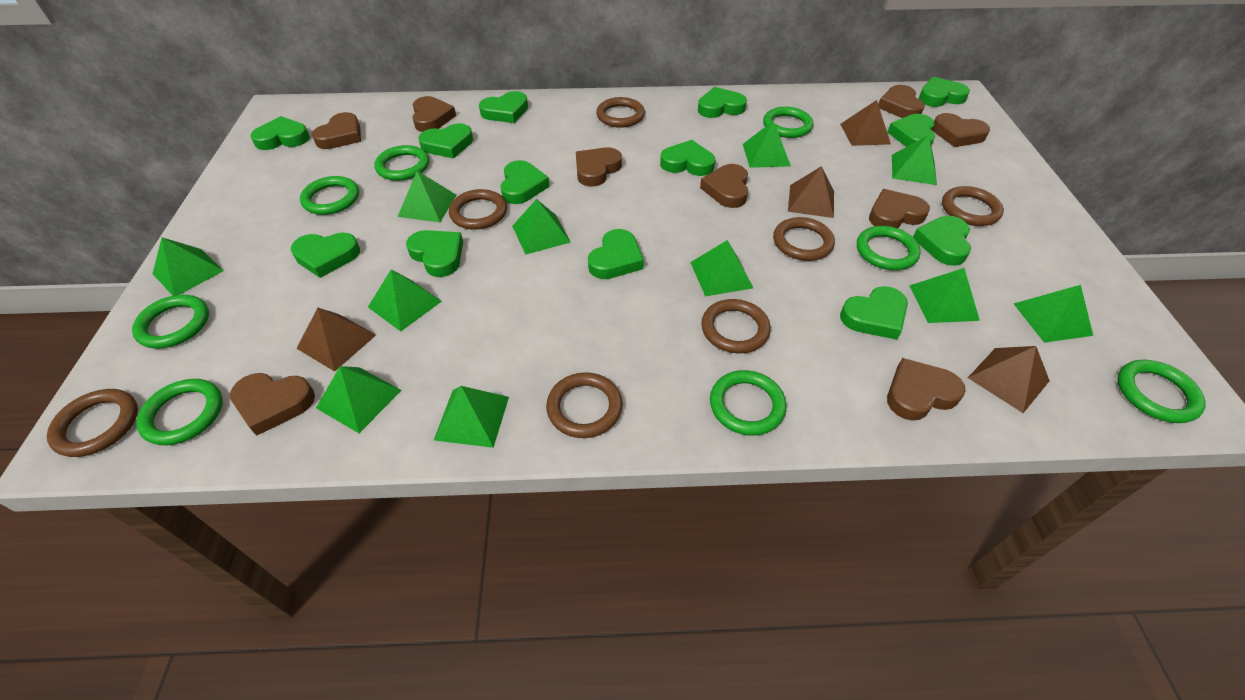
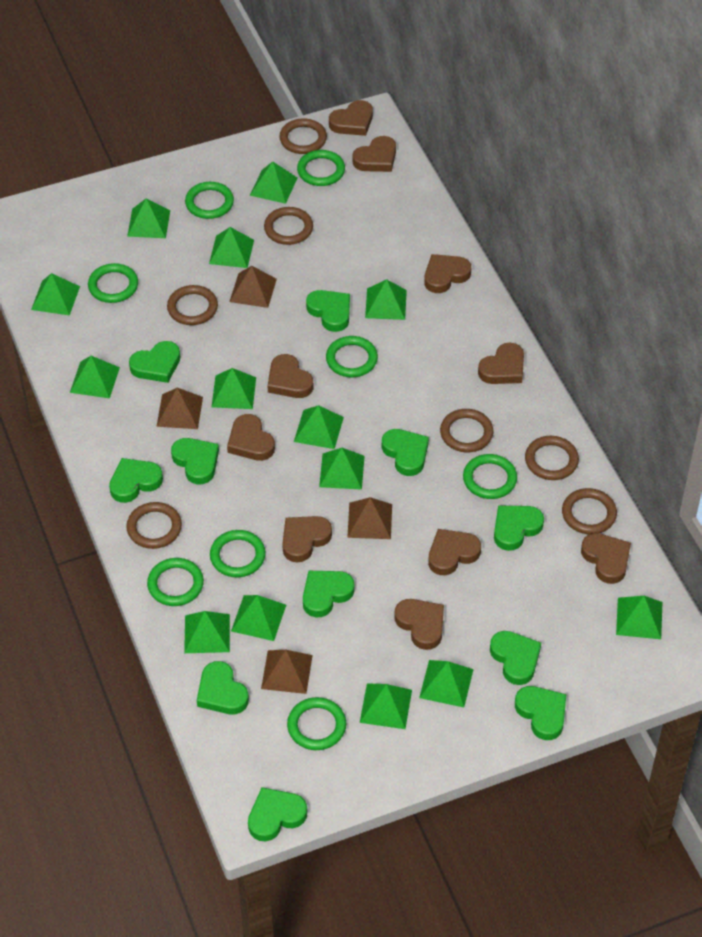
brown heart: 9 -> 10
green heart: 13 -> 11
green pyramid: 11 -> 14

